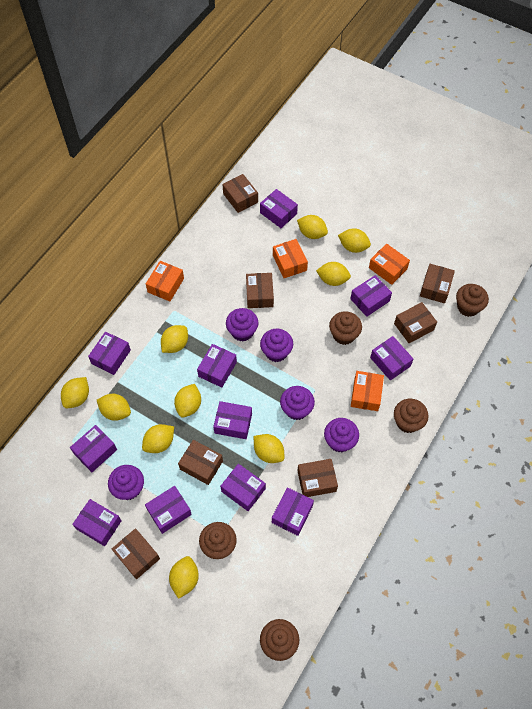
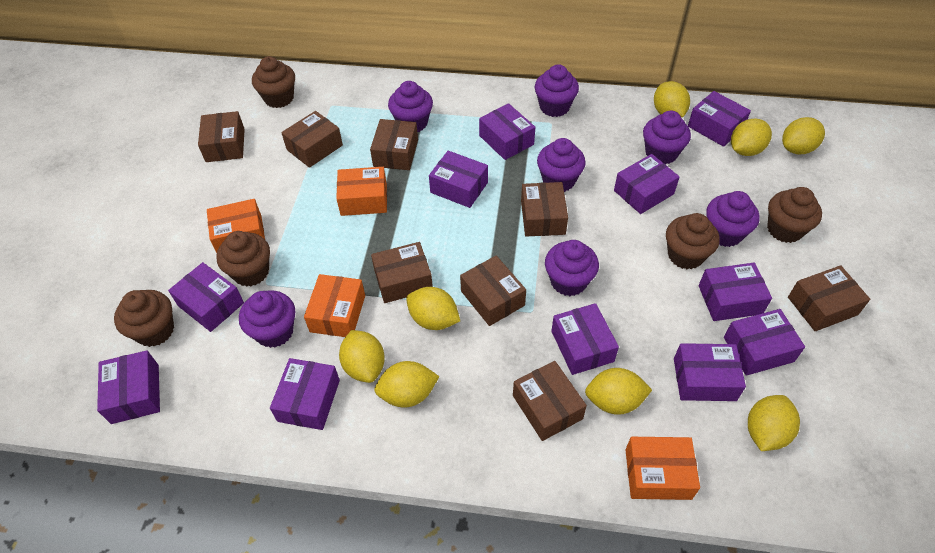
brown box: 7 -> 8
purple cupcake: 5 -> 7
yellow lemon: 10 -> 8

